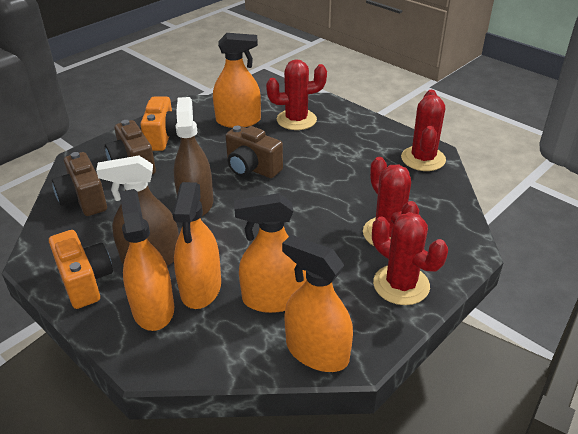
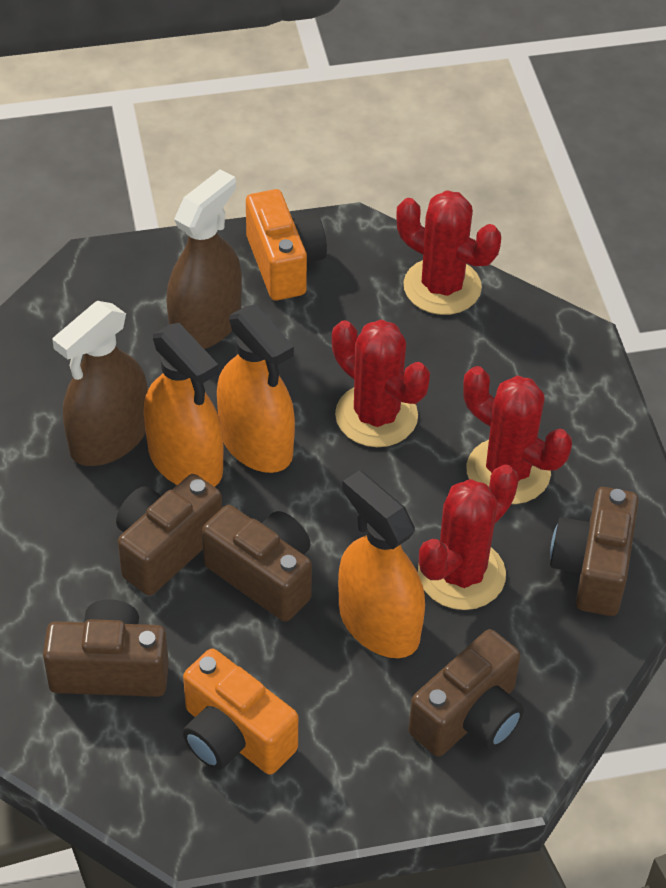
brown camera: 3 -> 5
orange spray bottle: 5 -> 3

